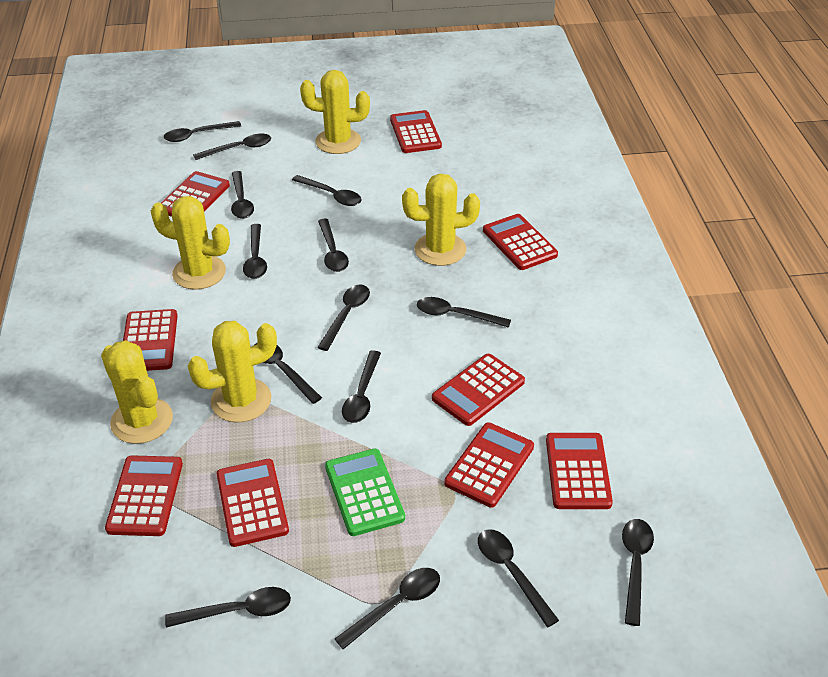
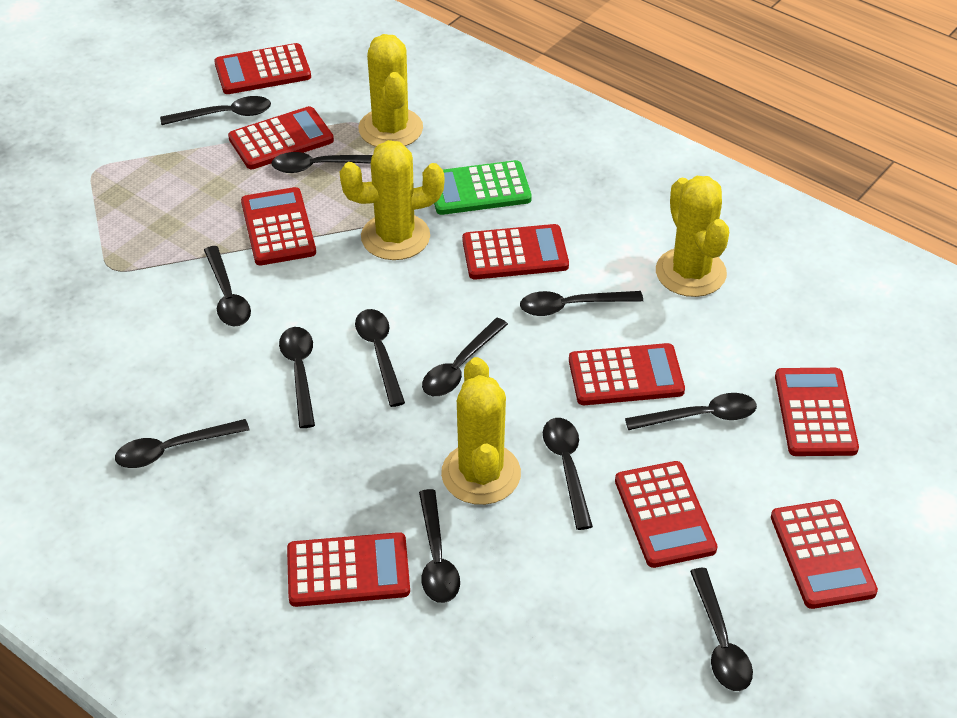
black spoon: 14 -> 12
yellow cactus: 5 -> 4

